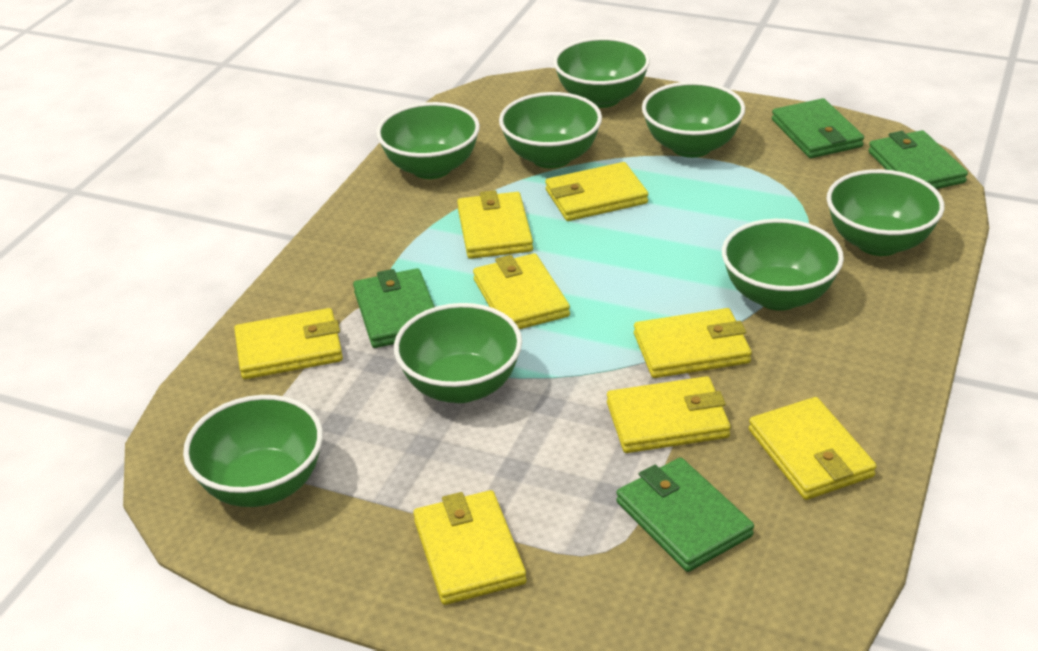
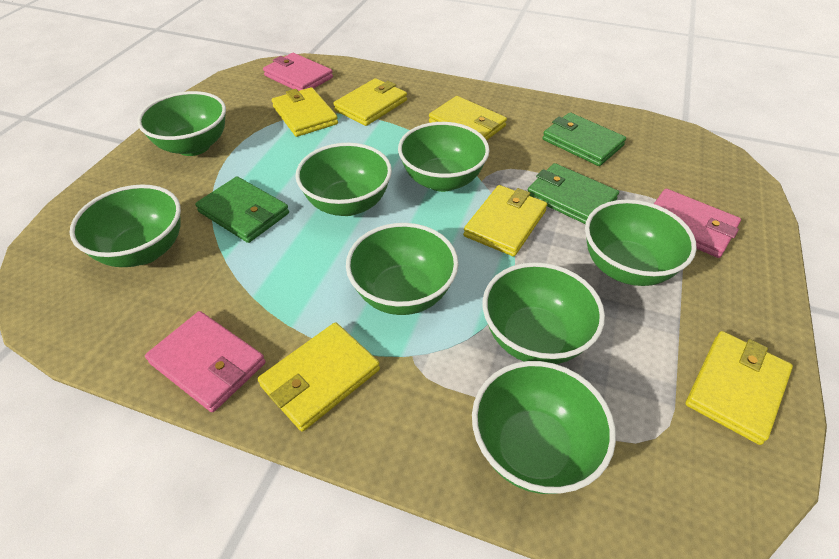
green wallet: 4 -> 3
pink wallet: 0 -> 3
yellow wallet: 8 -> 6

